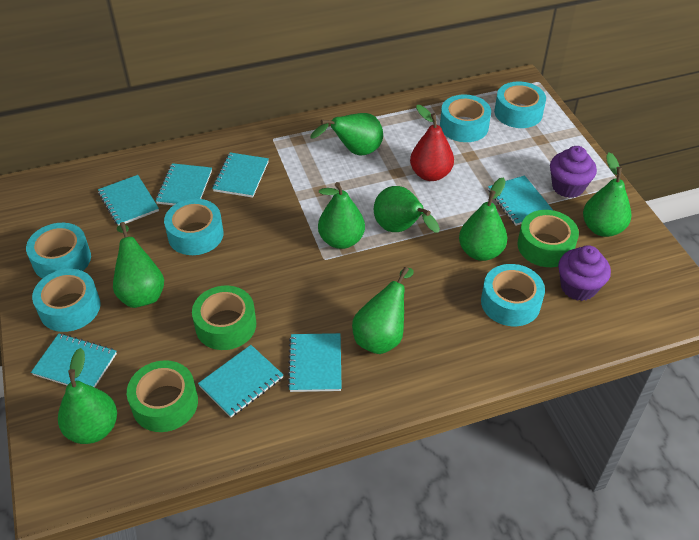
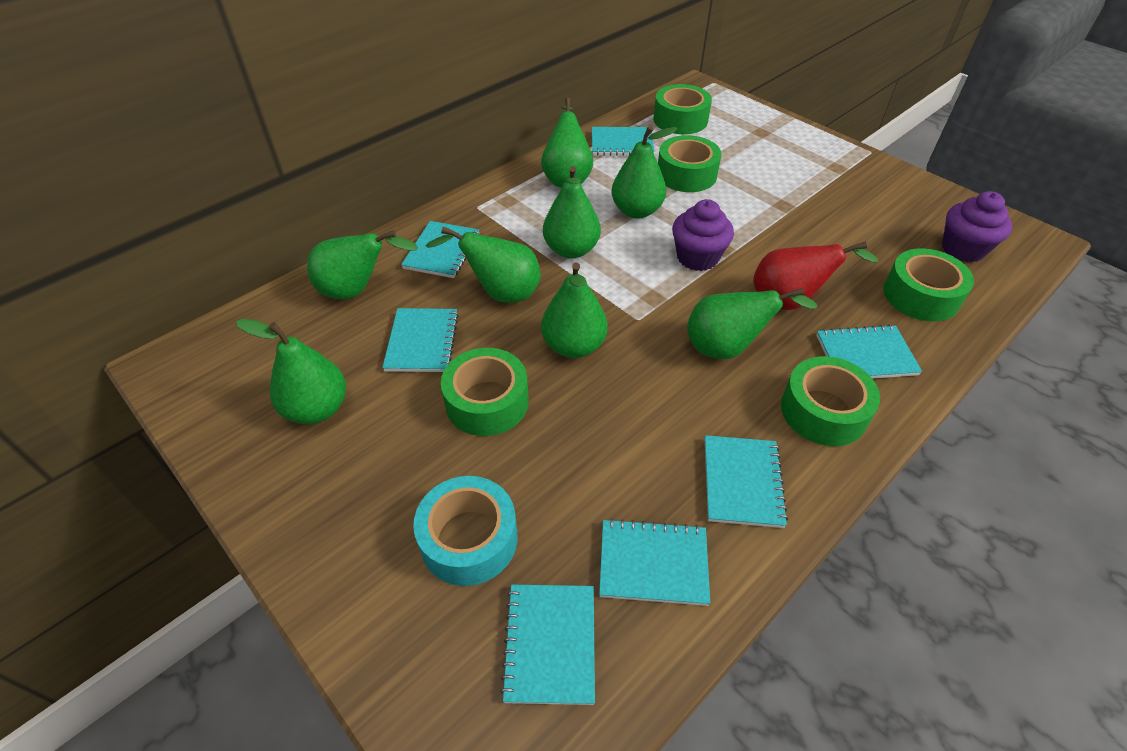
green tape: 3 -> 5
turquoise tape: 6 -> 1

